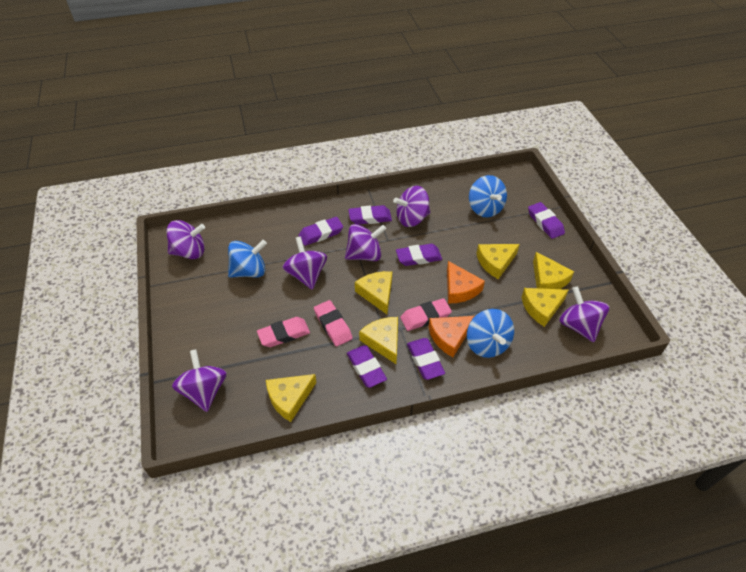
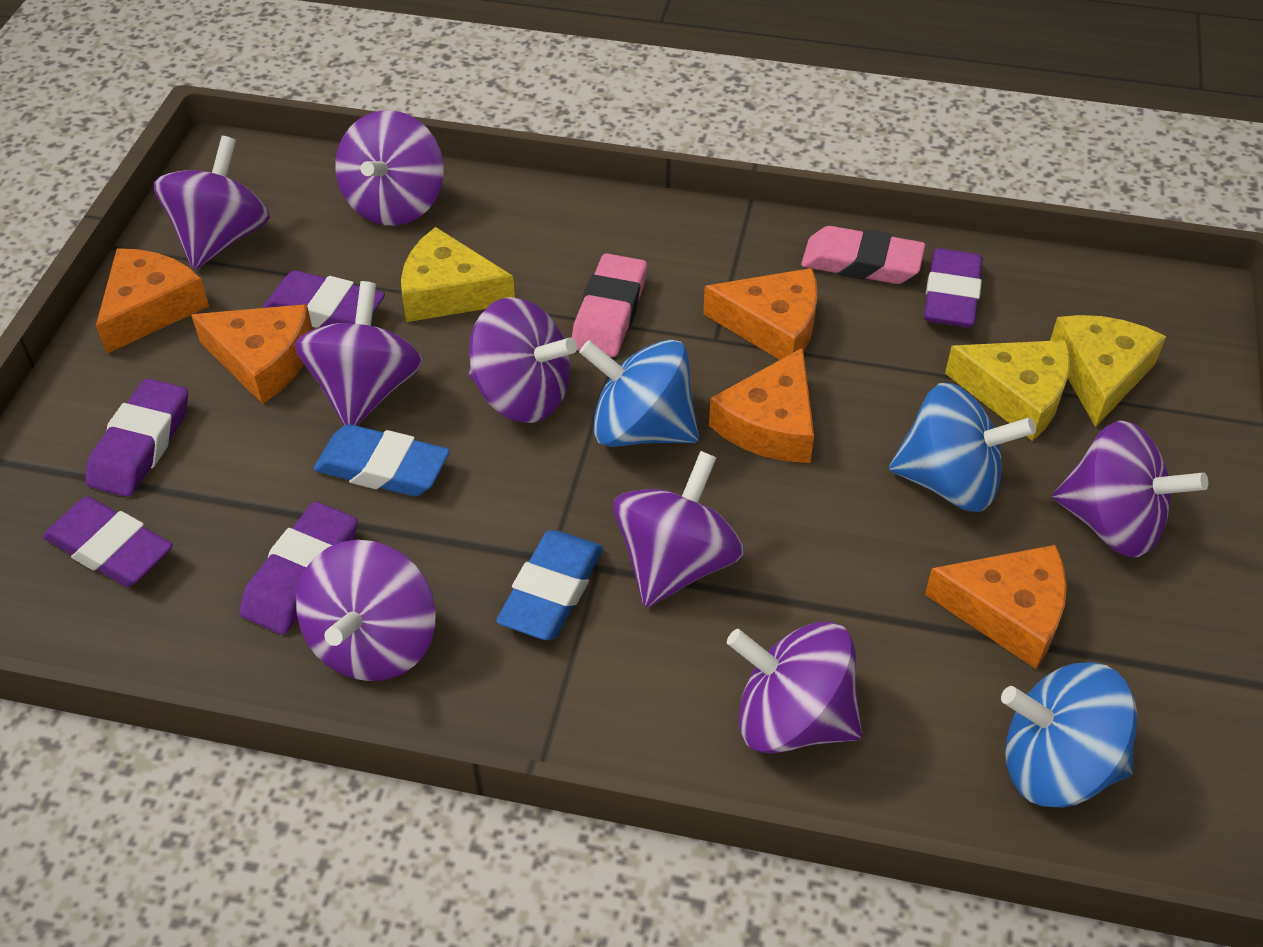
blue eraser: 0 -> 2
orange cheese: 2 -> 5
pink eraser: 3 -> 2
purple eraser: 6 -> 5
purple spinning top: 6 -> 8
yellow cheese: 6 -> 3

